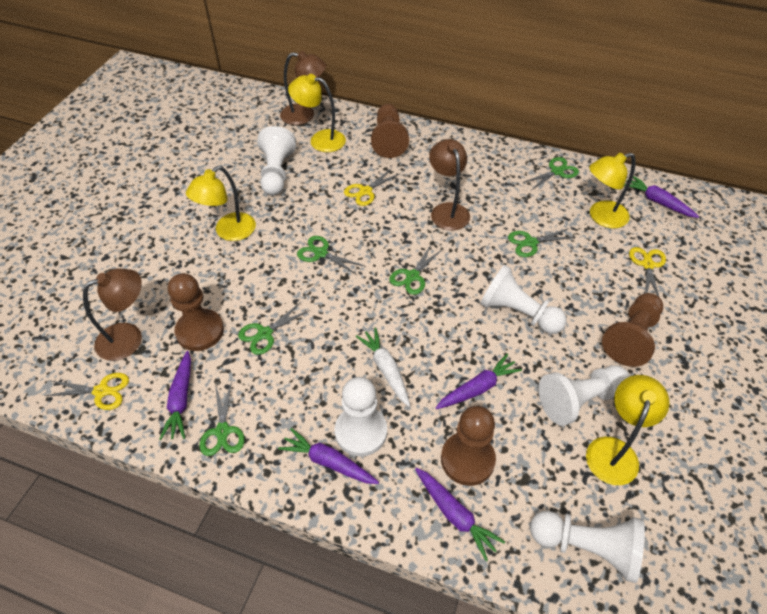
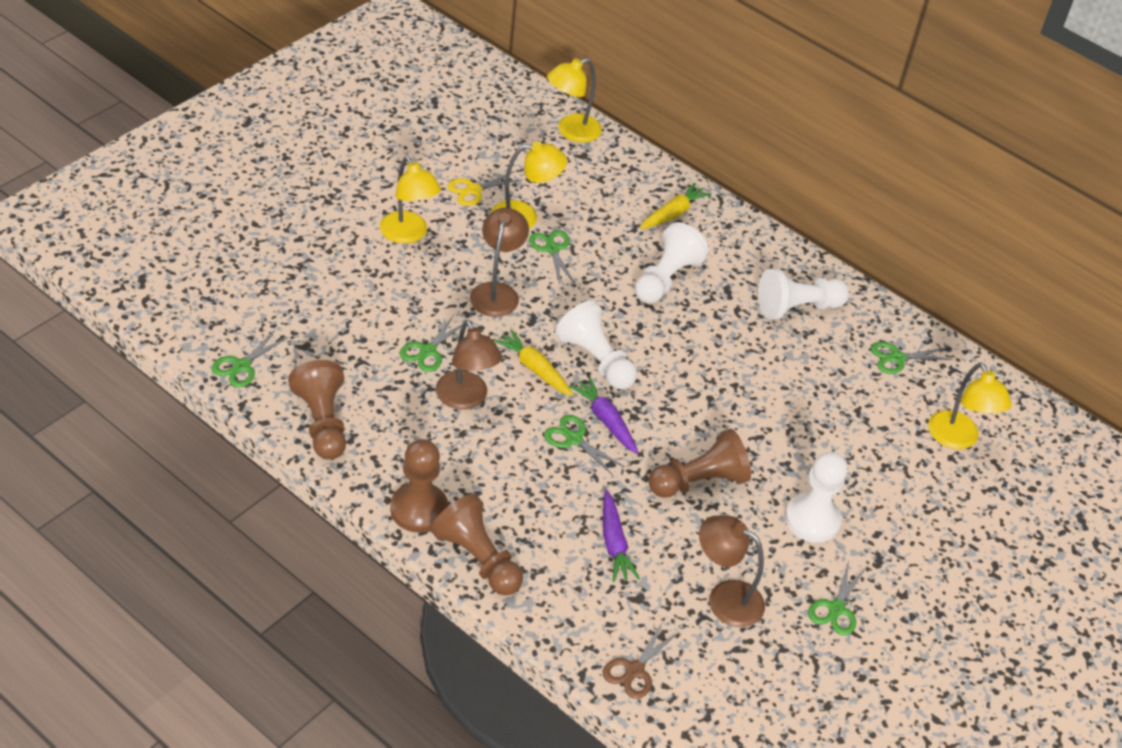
brown scissors: 0 -> 1
purple carrot: 5 -> 2
white carrot: 1 -> 0
white pawn: 5 -> 4
yellow carrot: 0 -> 2
yellow scissors: 3 -> 1

